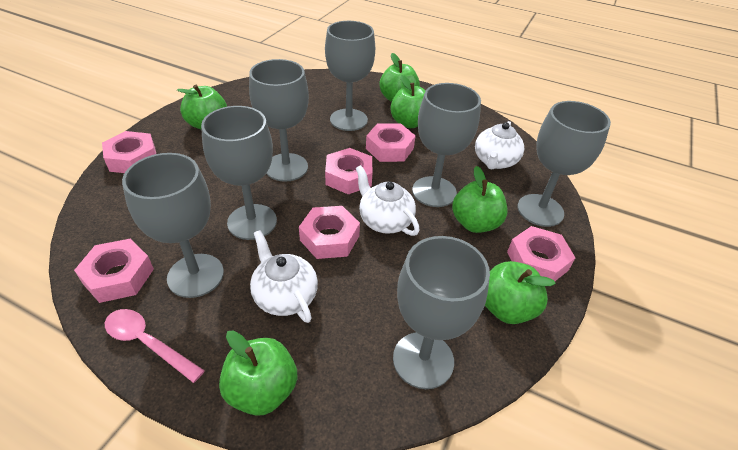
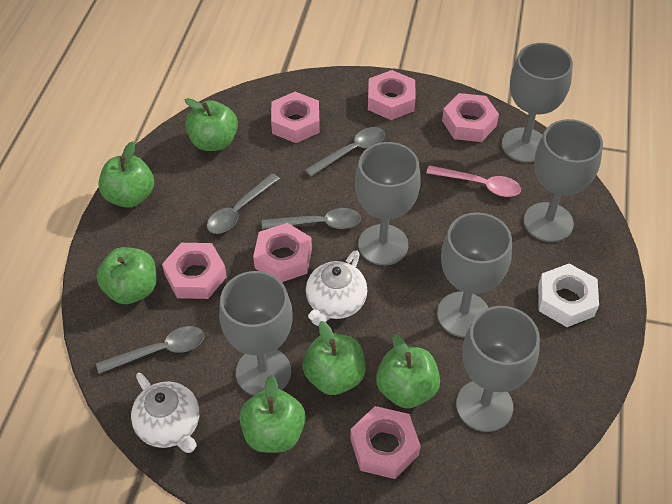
grey goblet: 7 -> 6
grey spoon: 0 -> 4
white nut: 0 -> 1
white teapot: 3 -> 2

